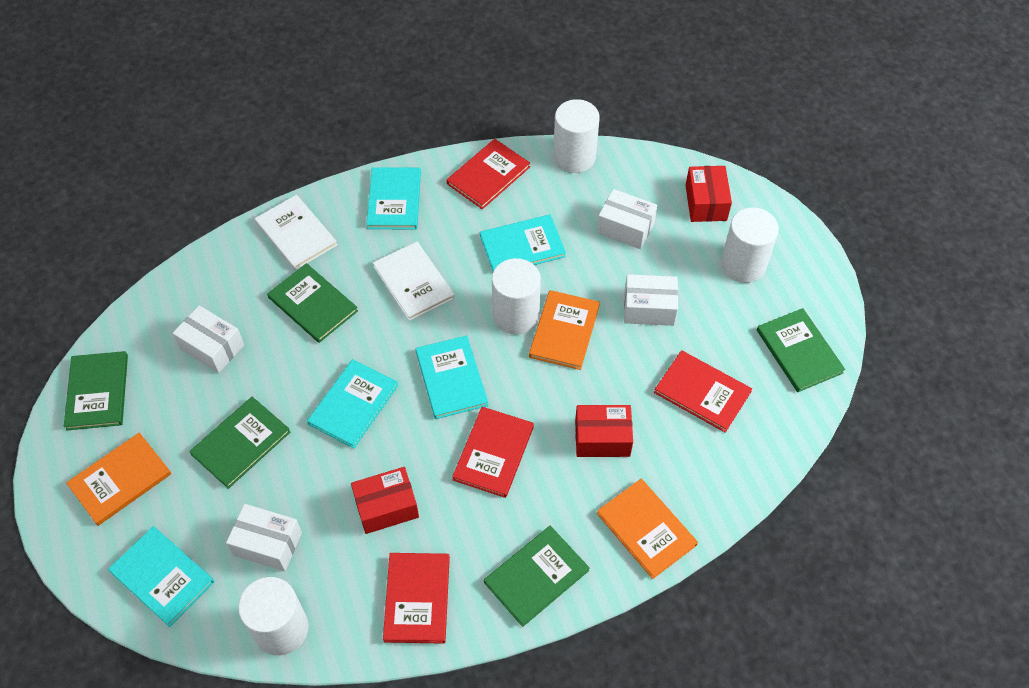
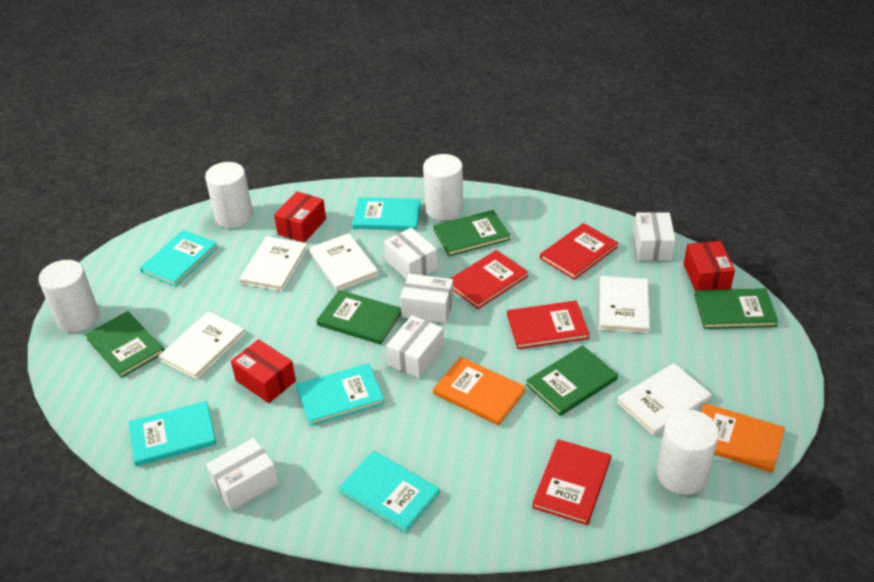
orange book: 3 -> 2
white book: 2 -> 5
white box: 4 -> 5

